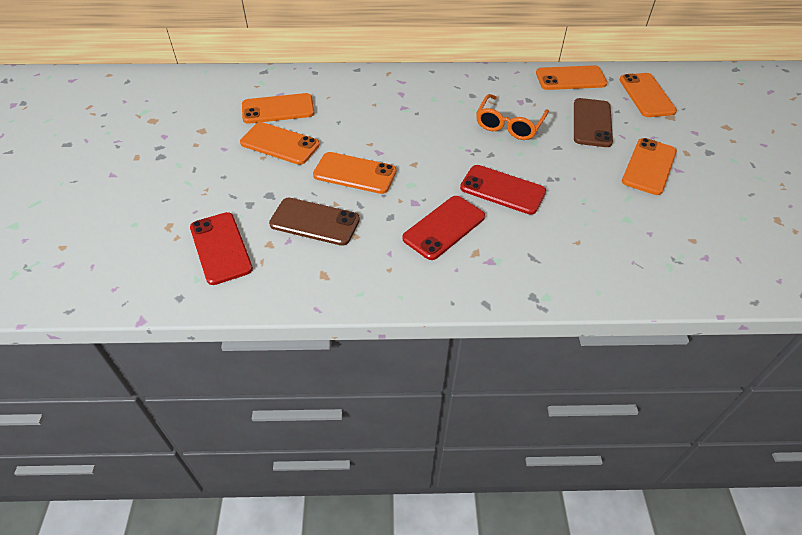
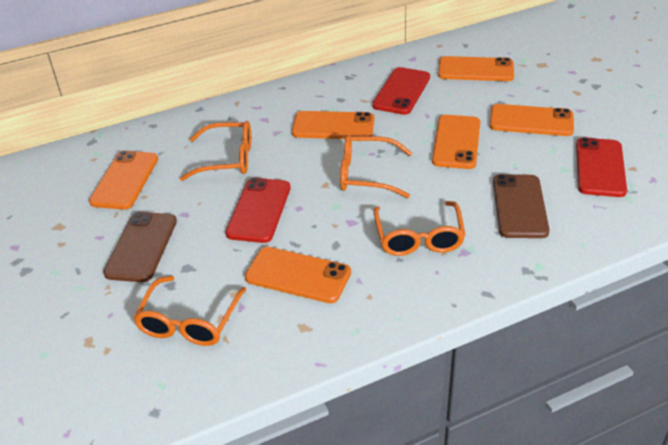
orange glasses: 1 -> 4

